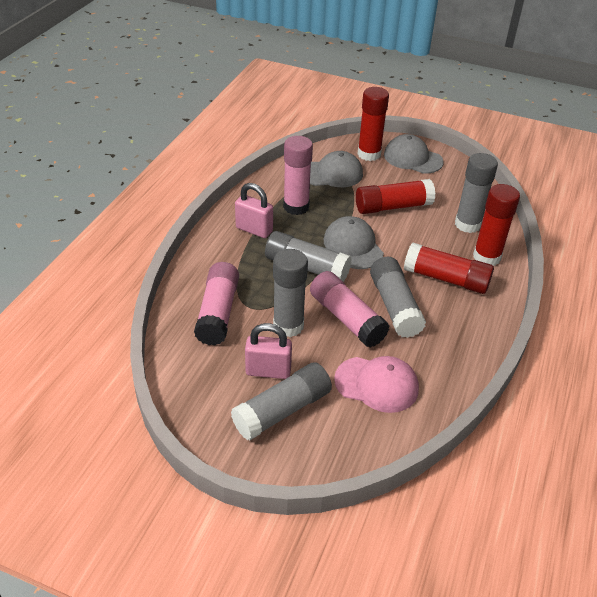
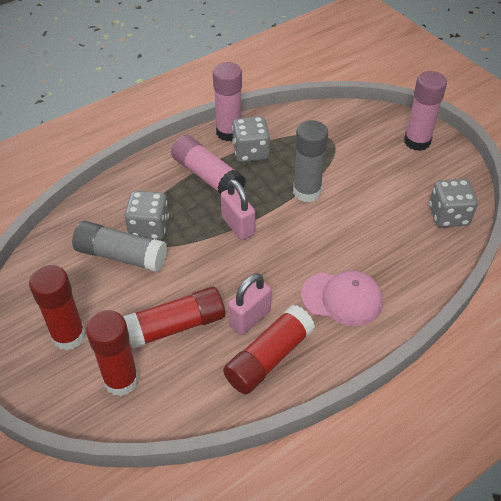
grey cap: 3 -> 0
grey dice: 0 -> 3
grey glue stick: 5 -> 2

